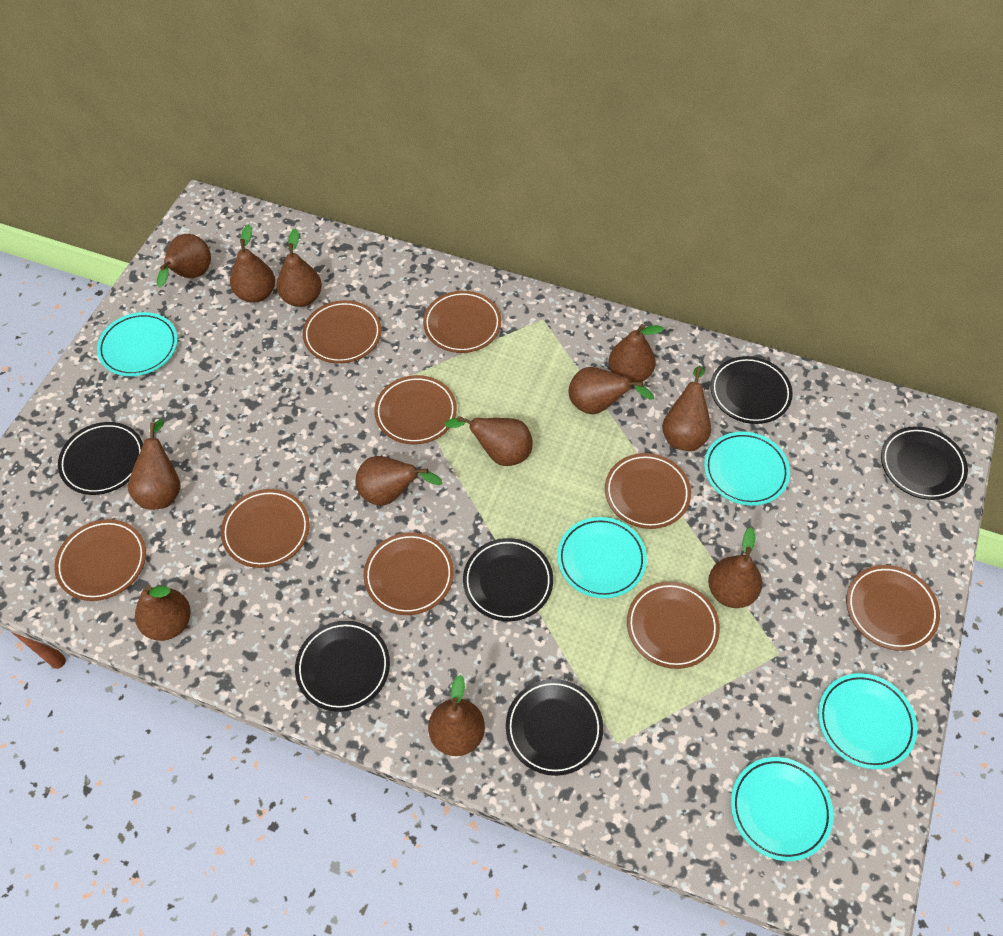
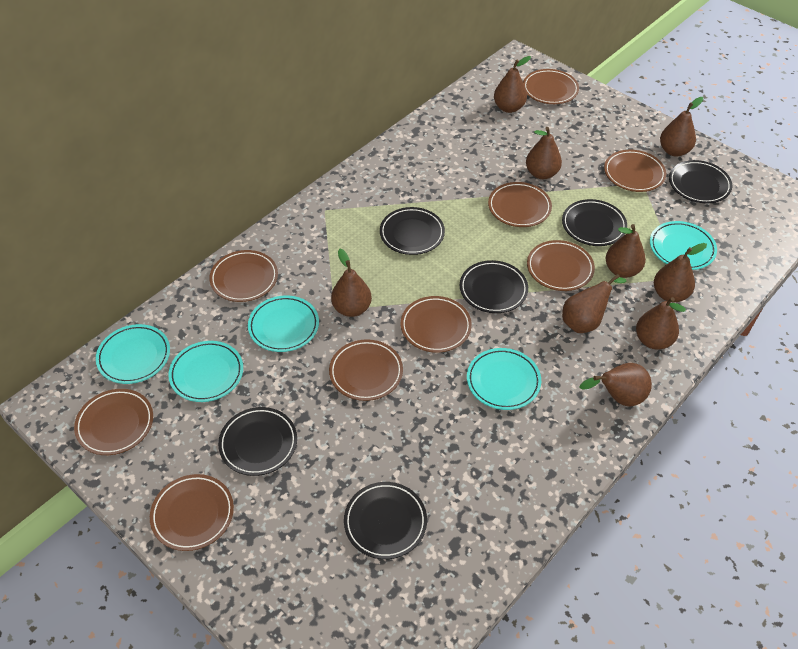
brown pear: 12 -> 9

